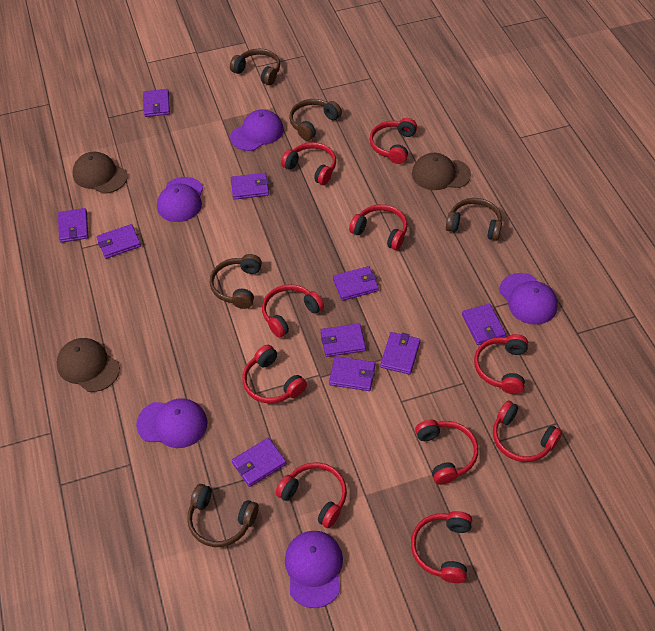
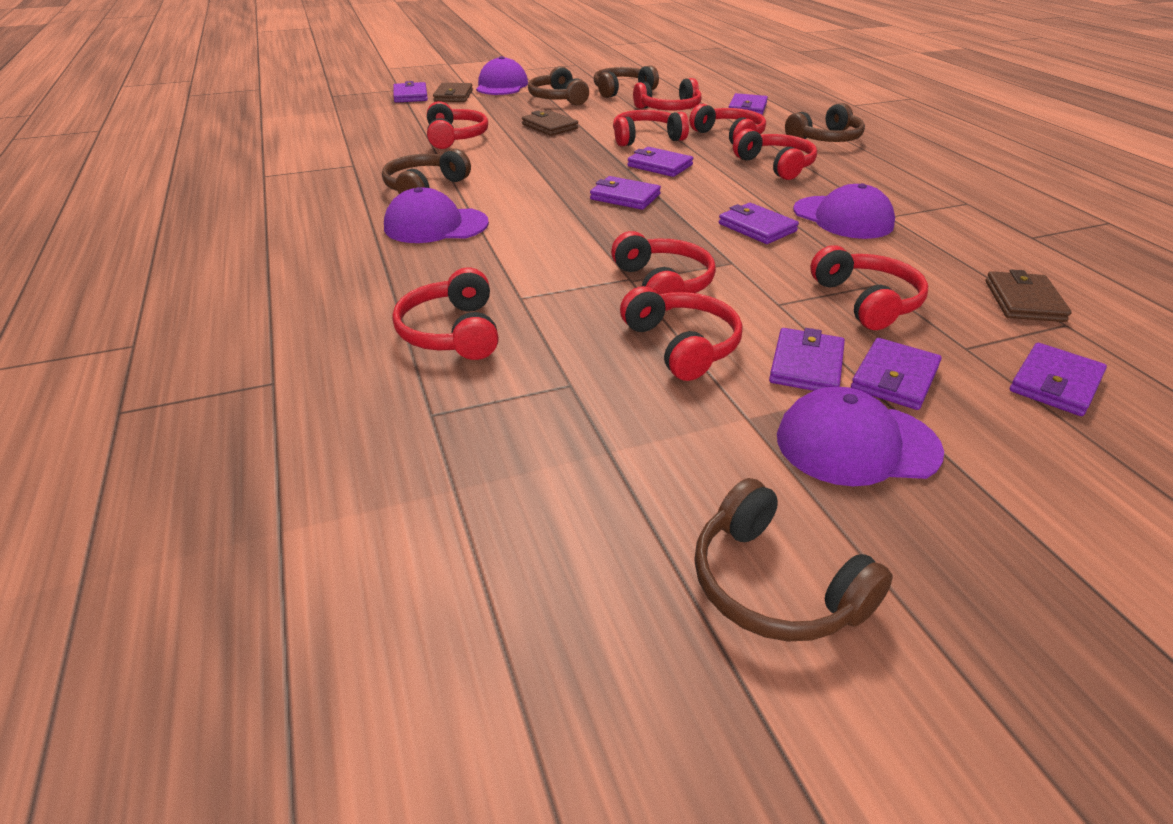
brown cap: 3 -> 0
brown wallet: 0 -> 3
purple cap: 5 -> 4
purple wallet: 10 -> 8
red headphones: 10 -> 9

